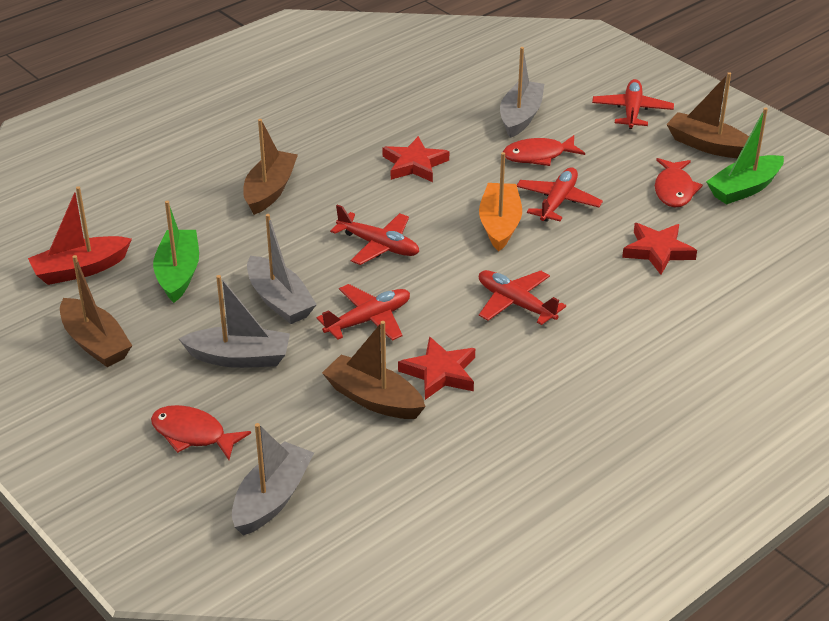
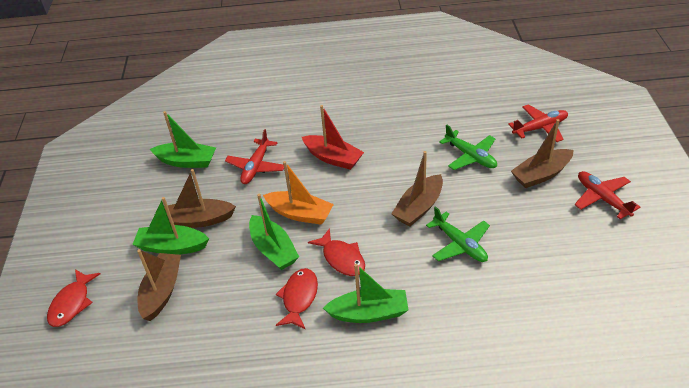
green boat: 2 -> 4
green plane: 0 -> 2
grey boat: 4 -> 0
red plane: 5 -> 3
red star: 3 -> 0

